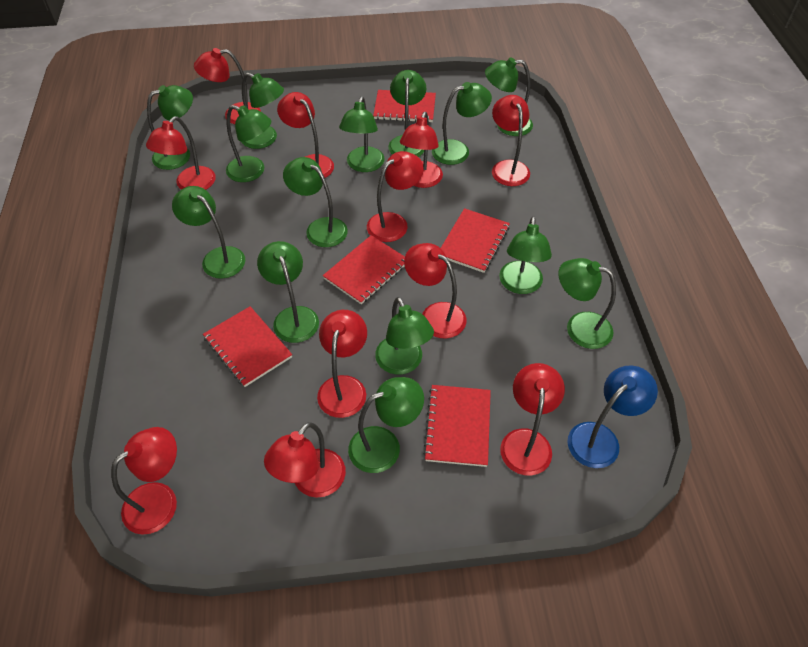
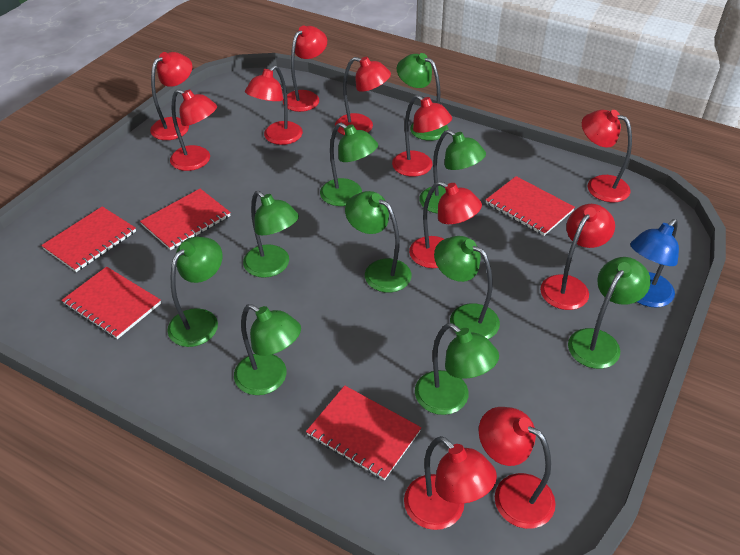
green lamp: 14 -> 10

